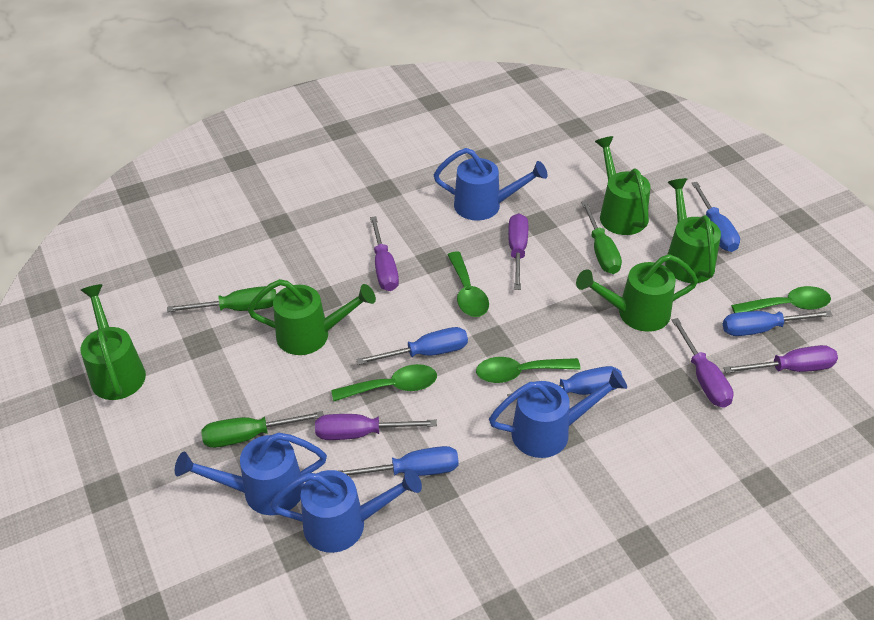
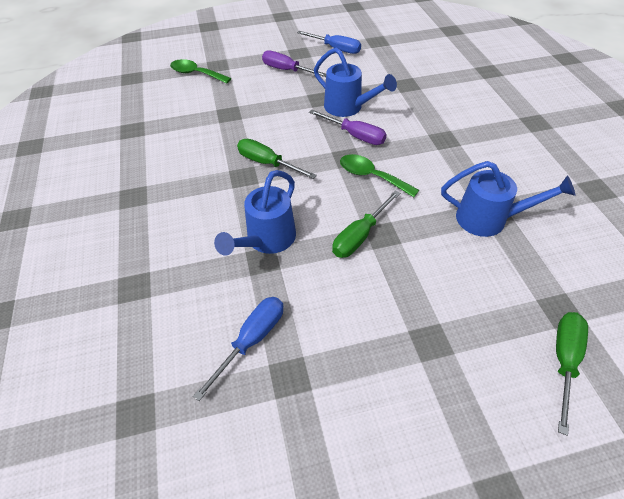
blue screwdriver: 5 -> 2
blue watering can: 4 -> 3
green spoon: 4 -> 2
green watering can: 5 -> 0
purple screwdriver: 5 -> 2

